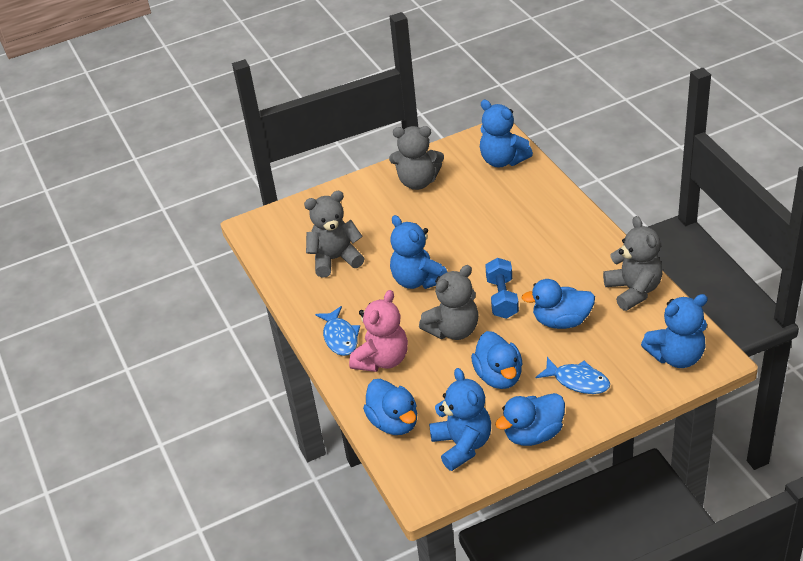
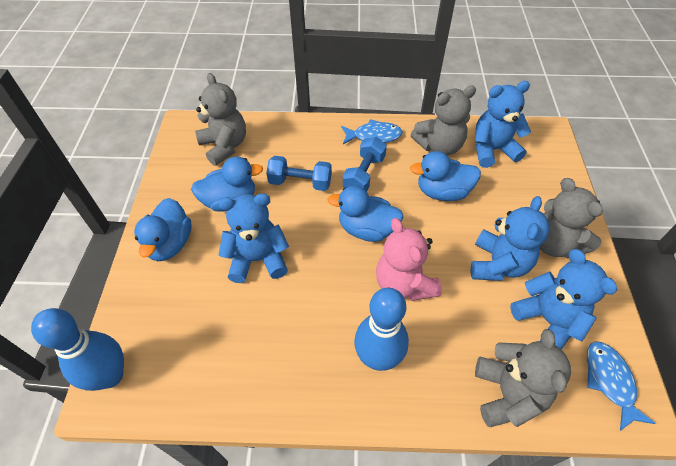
blue bowling pin: 0 -> 2
blue dumbbell: 1 -> 2

